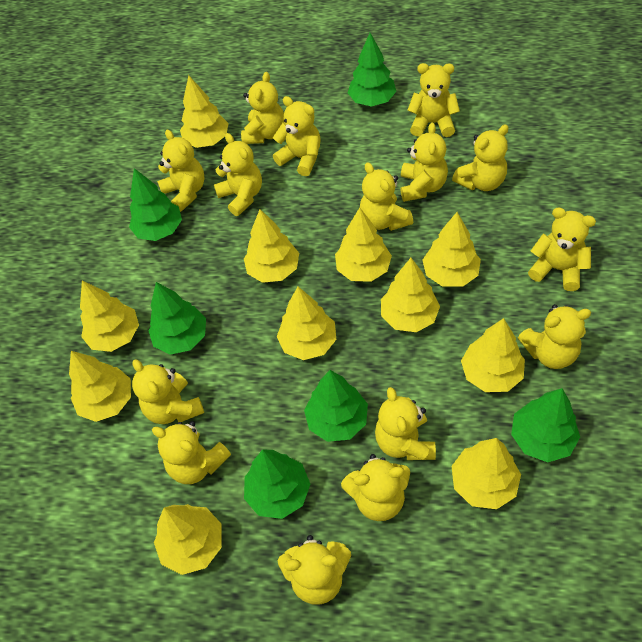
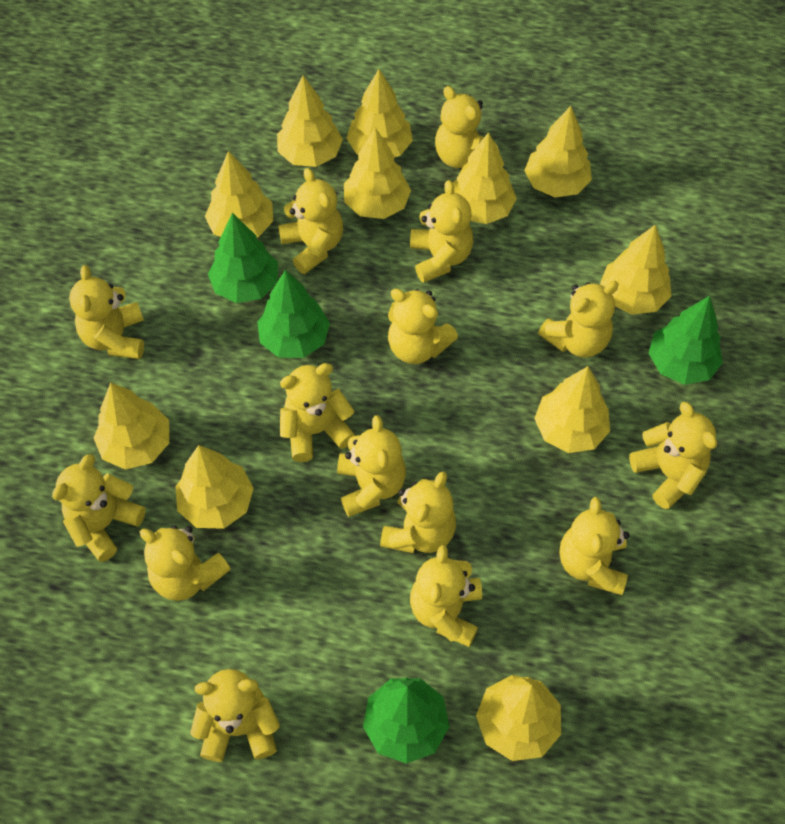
green tree: 6 -> 4

